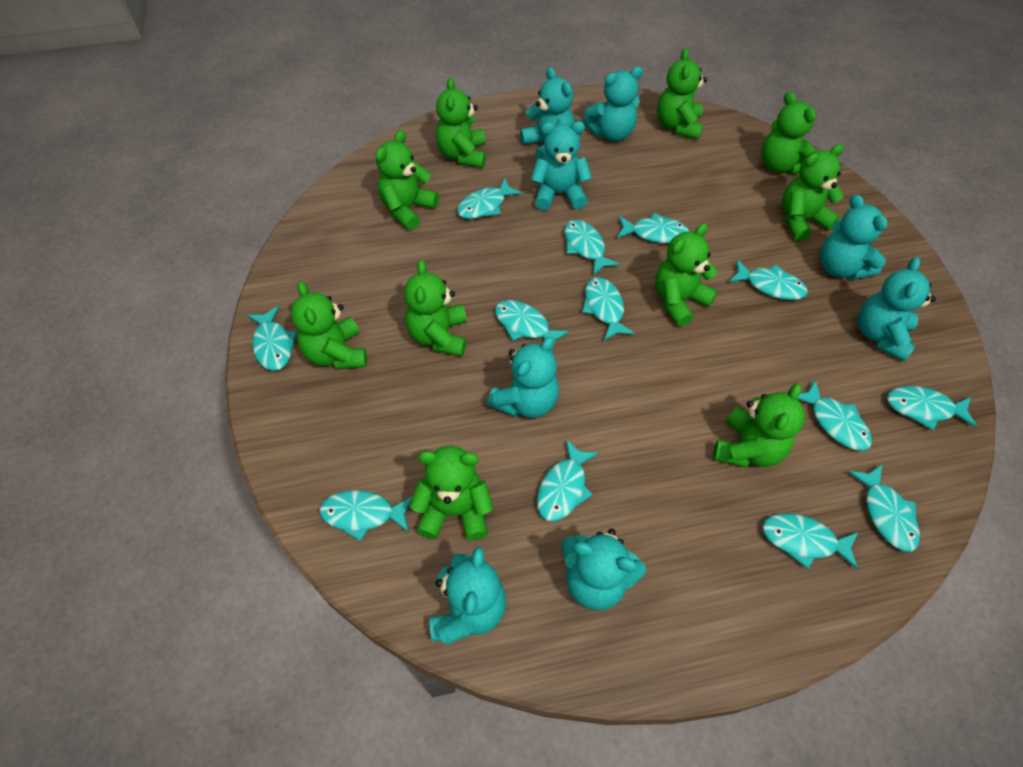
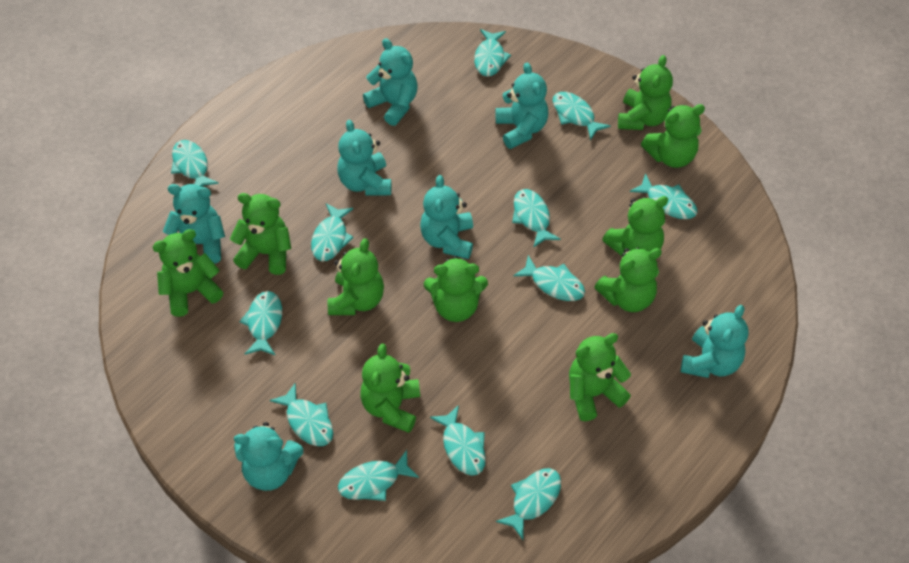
turquoise fish: 13 -> 12
turquoise teddy bear: 8 -> 7

